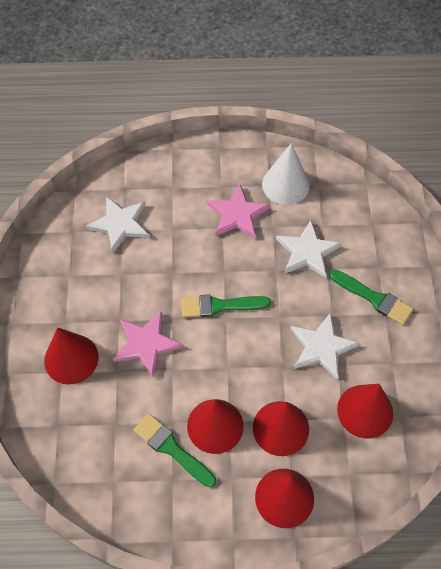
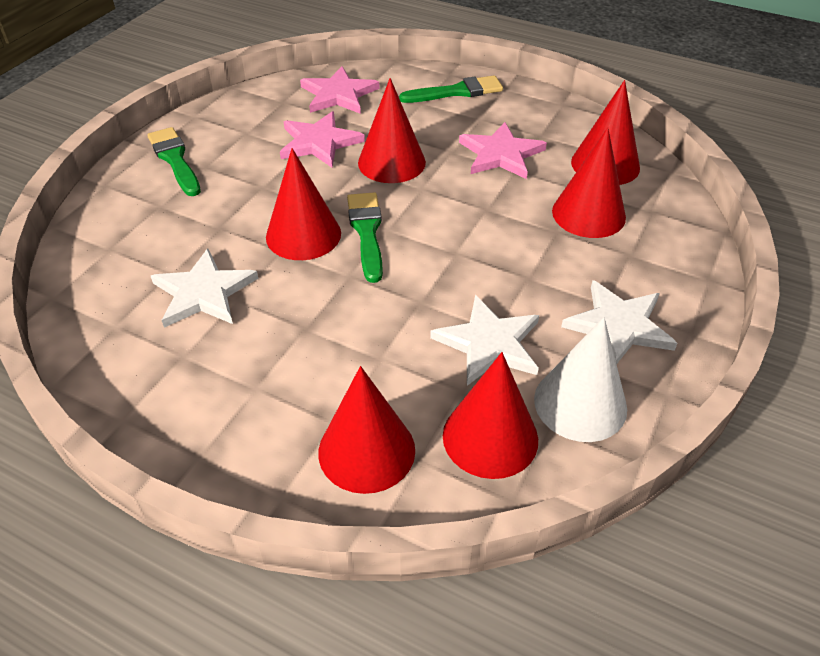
pink star: 2 -> 3
red cone: 5 -> 6

